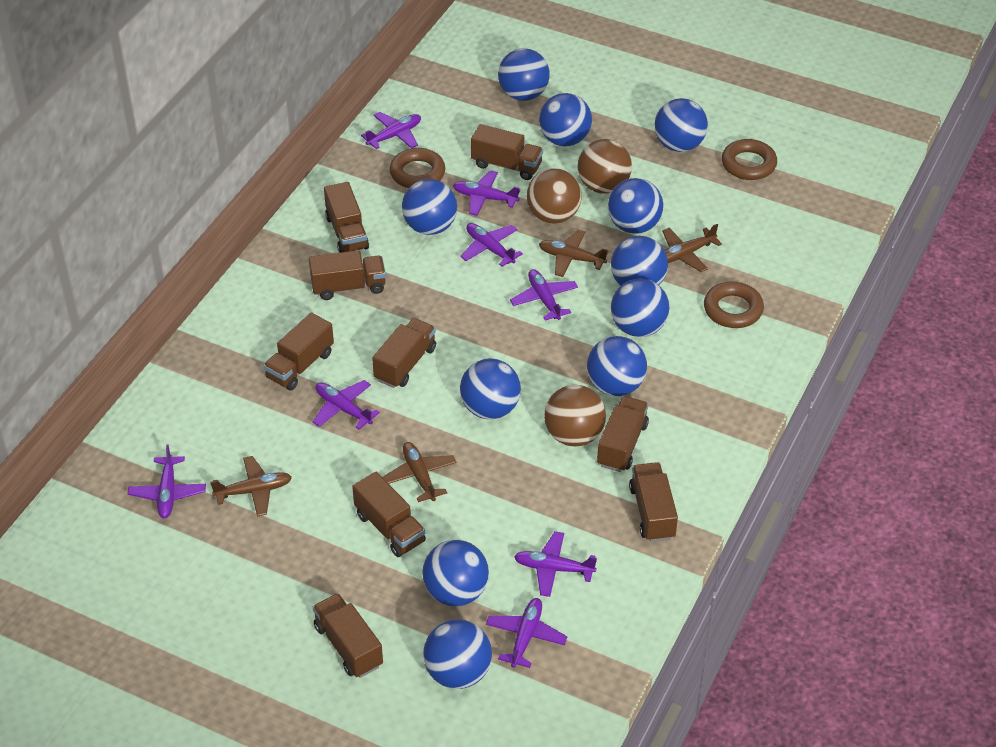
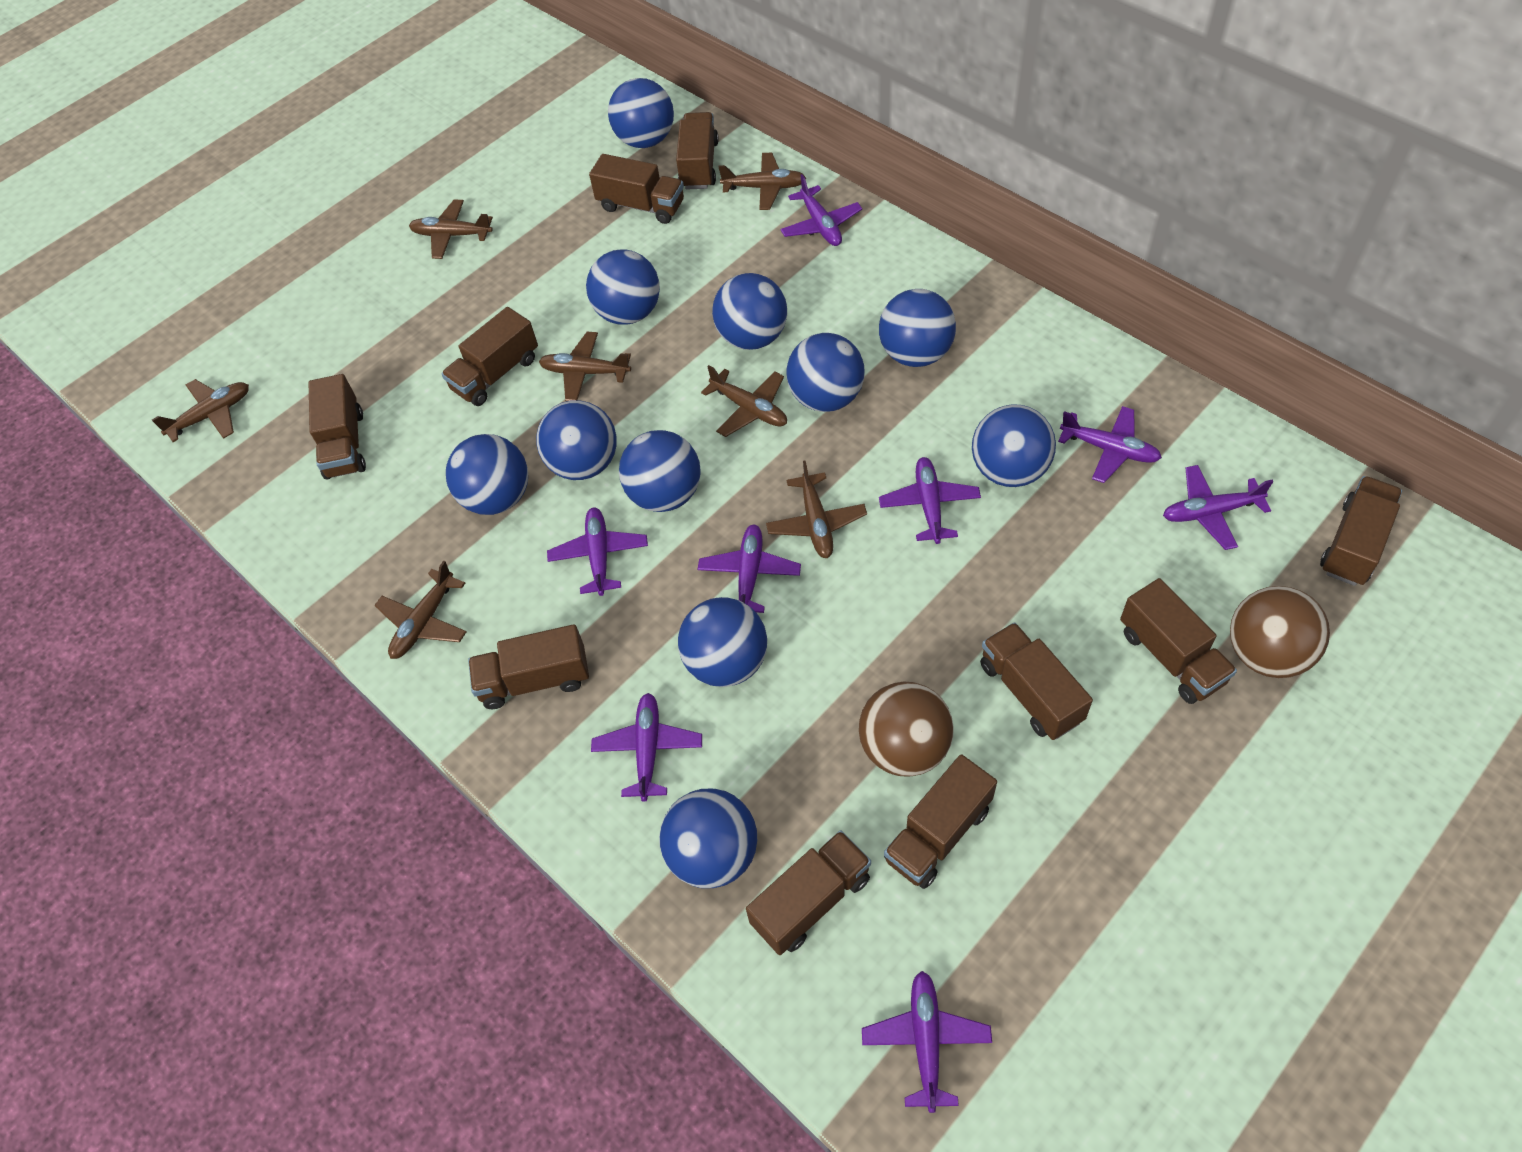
brown ball: 3 -> 2
brown plane: 4 -> 7
brown ring: 3 -> 0
brown truck: 9 -> 10

